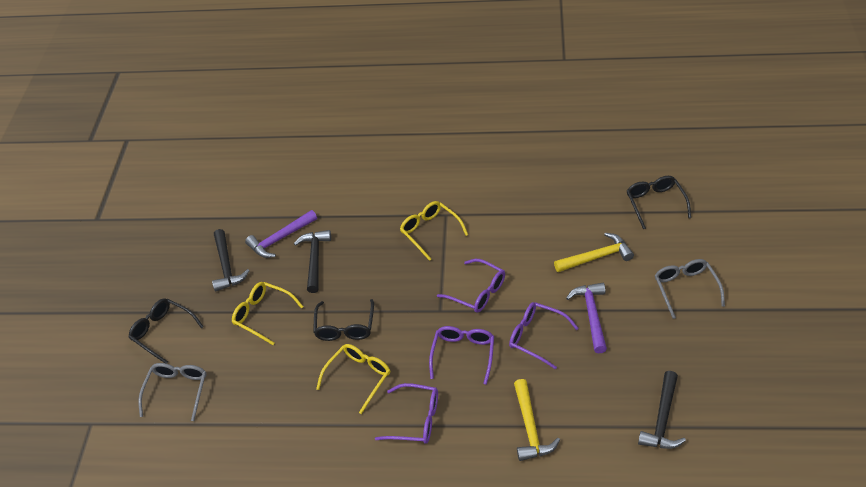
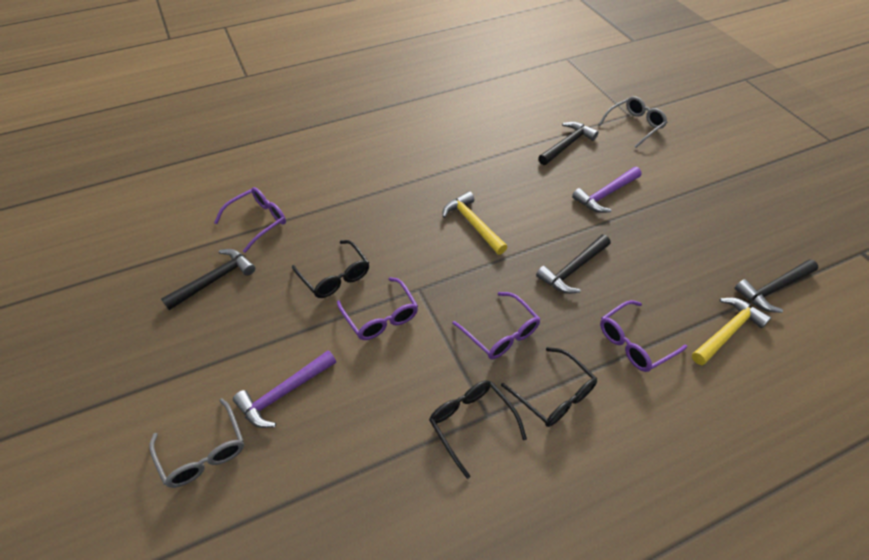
black hammer: 3 -> 4
yellow glasses: 3 -> 0

